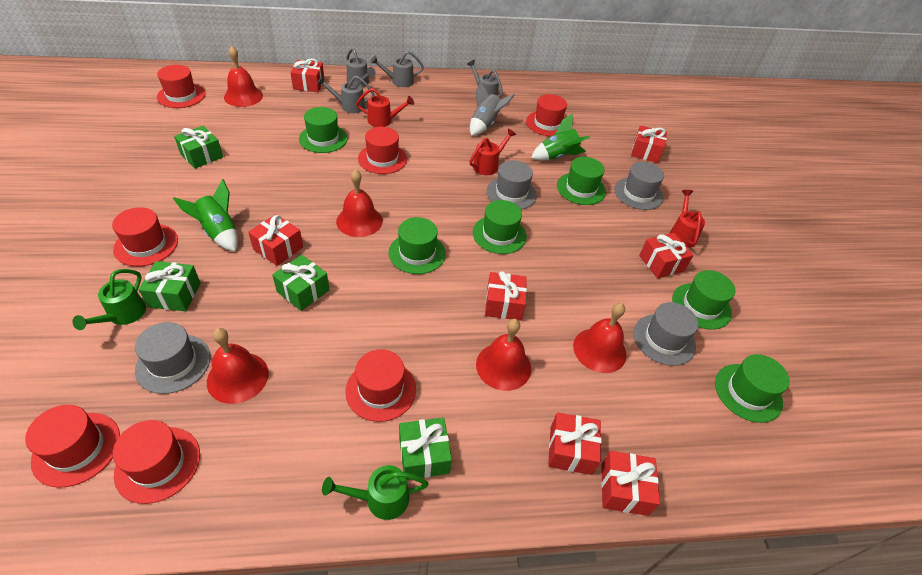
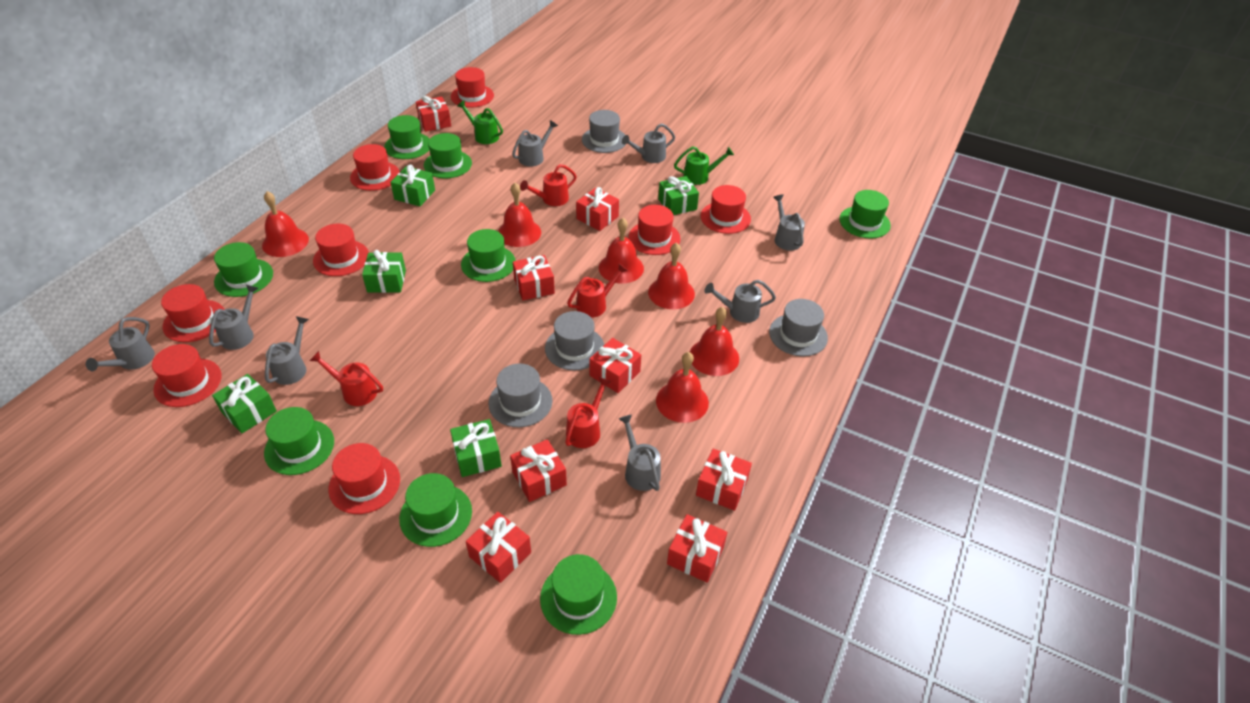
green gift: 4 -> 5
green hat: 6 -> 8
green rocket: 2 -> 0
grey rocket: 1 -> 0
grey watering can: 4 -> 8
red bell: 5 -> 6
red gift: 7 -> 8
red hat: 7 -> 8
red watering can: 3 -> 4

